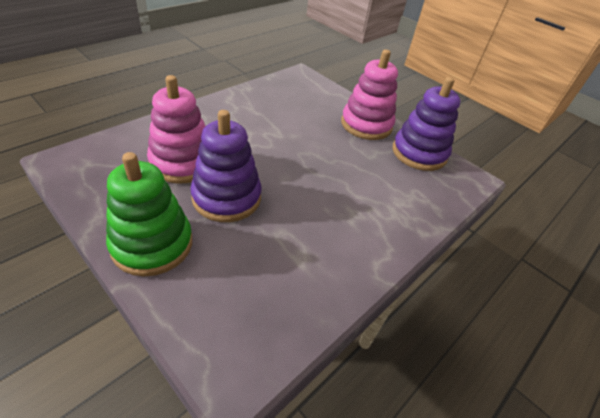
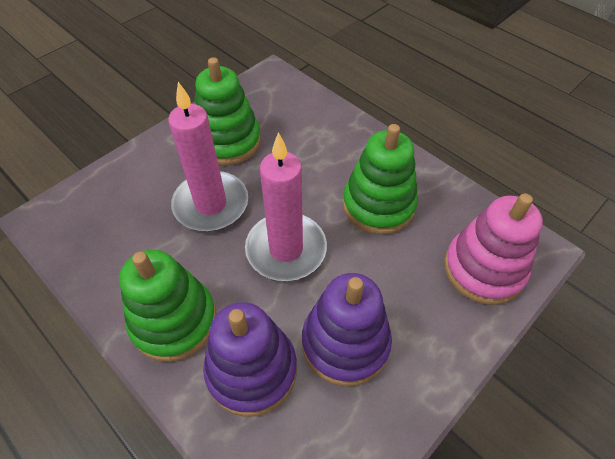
green stacking toy: 1 -> 3
pink candle: 0 -> 2
pink stacking toy: 2 -> 1

